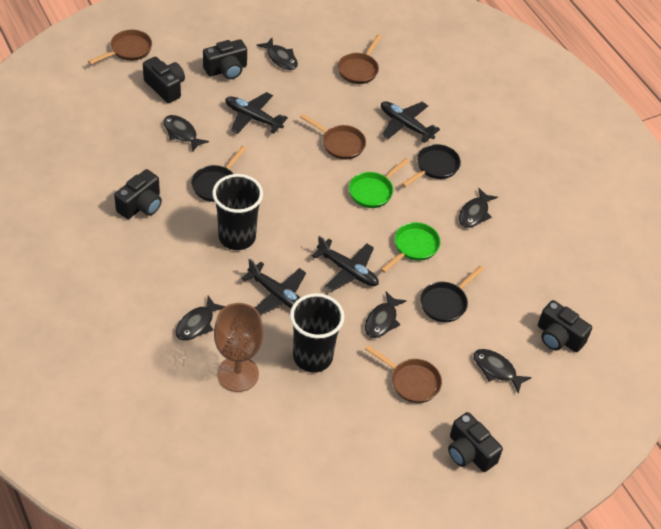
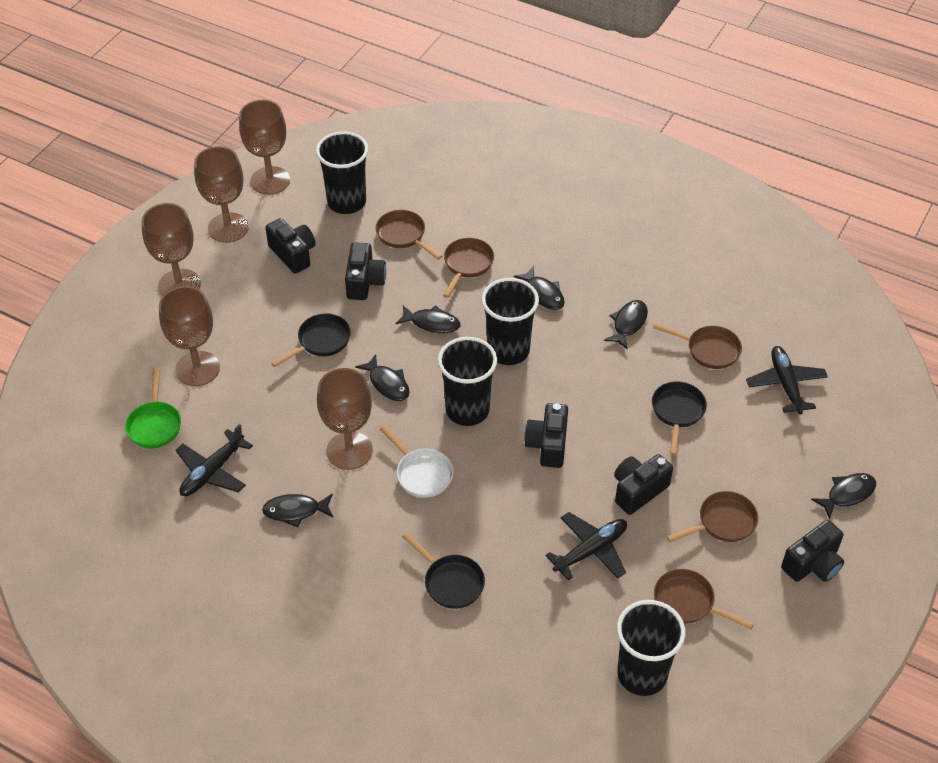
black cup: 2 -> 4
black plane: 4 -> 3
brown goblet: 1 -> 5
brown pan: 4 -> 5
green pan: 2 -> 1
white pan: 0 -> 1

